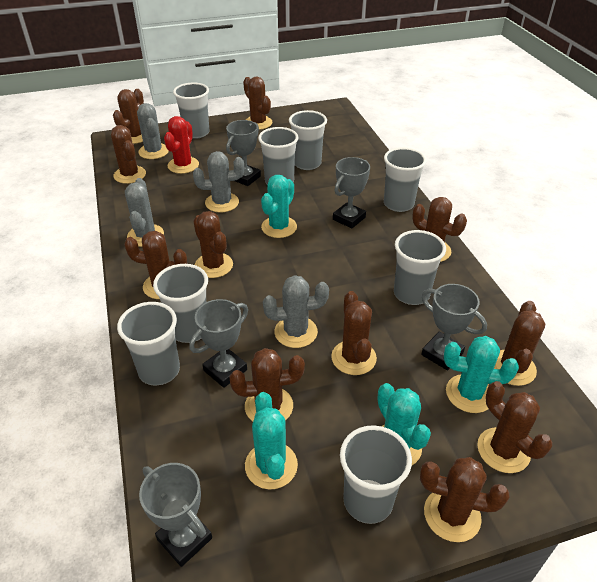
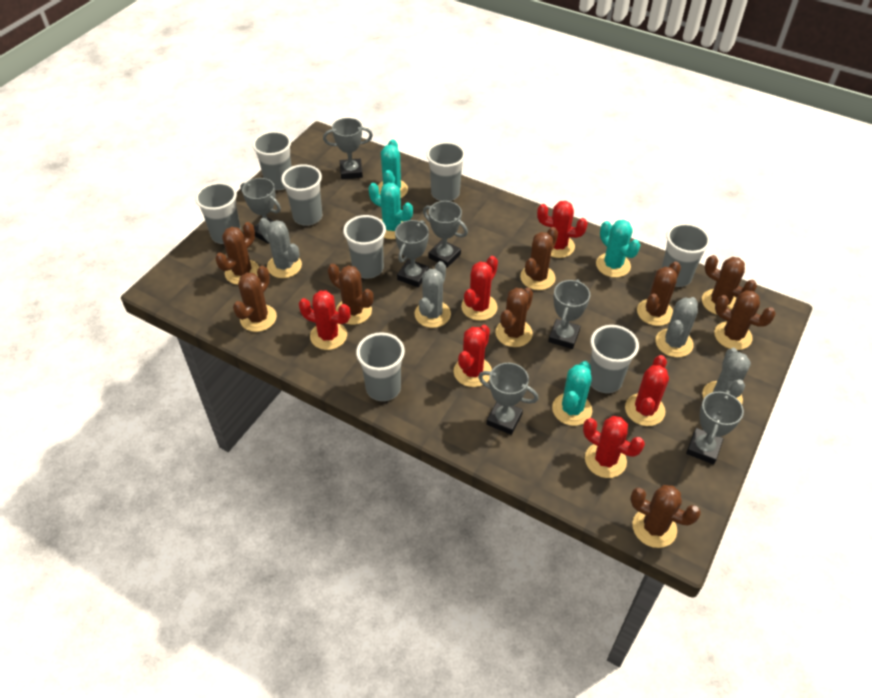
brown cactus: 11 -> 9
grey trophy: 5 -> 7
red cactus: 1 -> 6

